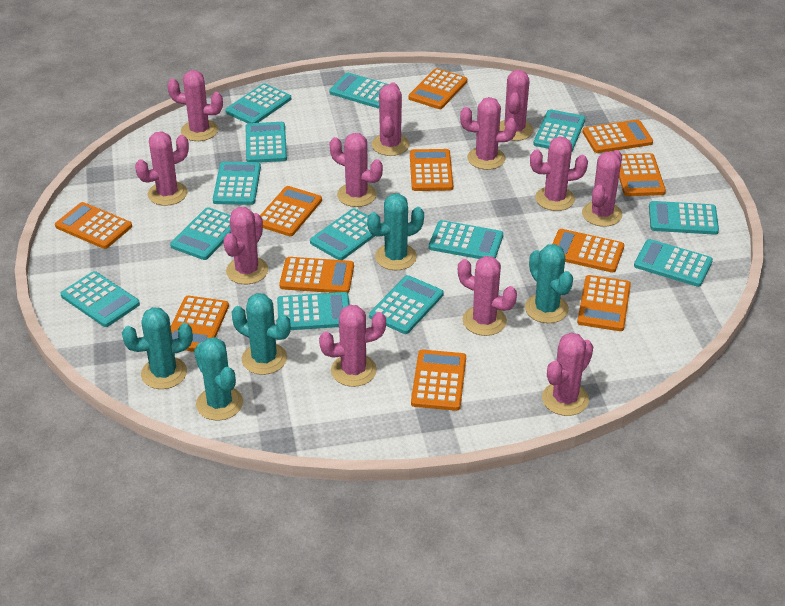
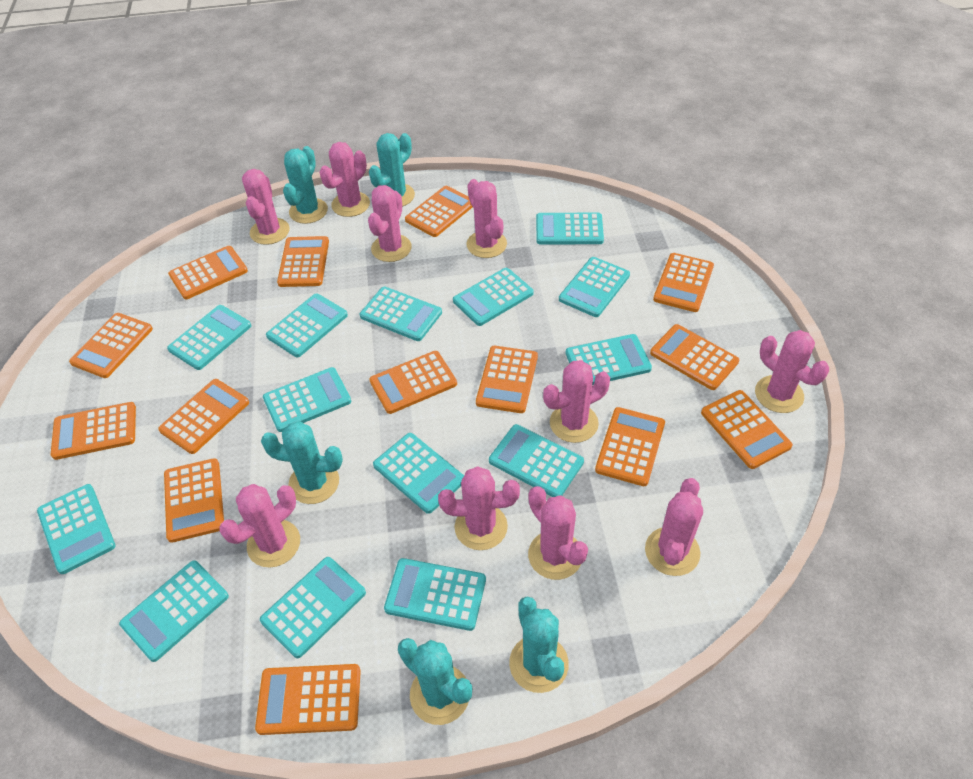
orange calculator: 11 -> 14
pink cactus: 12 -> 10
turquoise calculator: 13 -> 14

